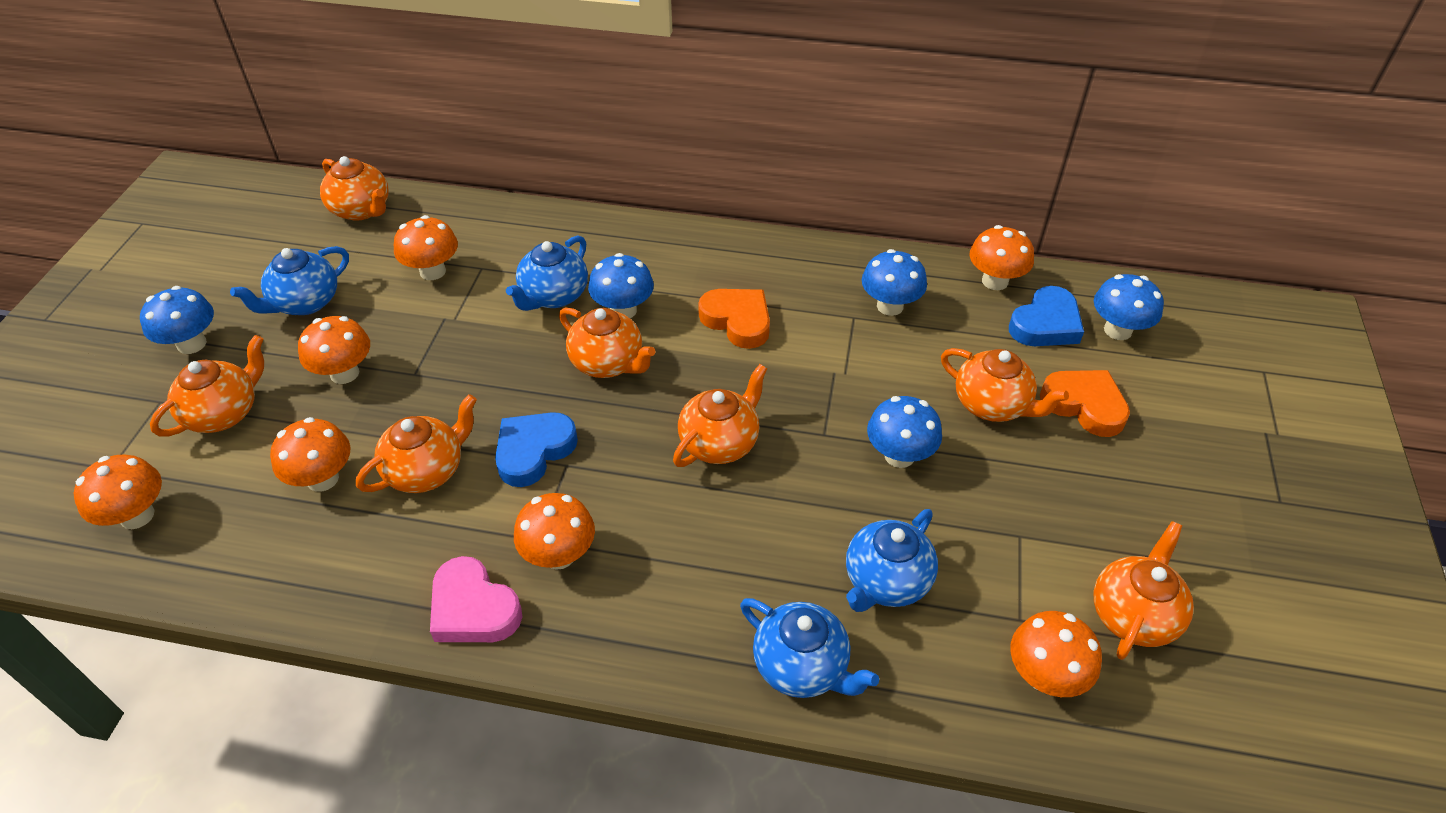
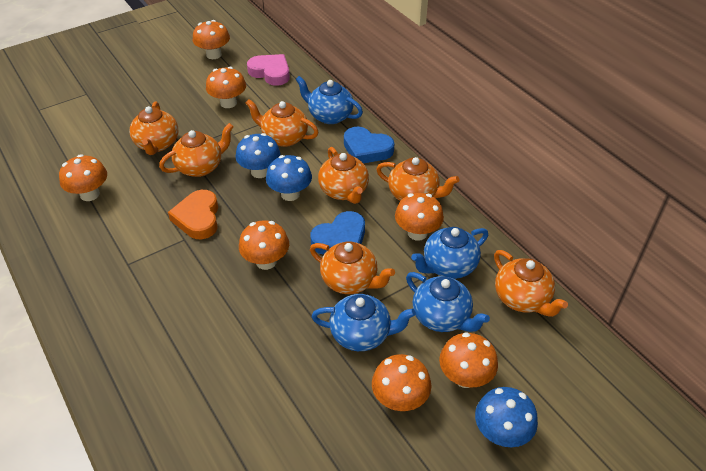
blue mushroom: 5 -> 3
orange heart: 2 -> 1

